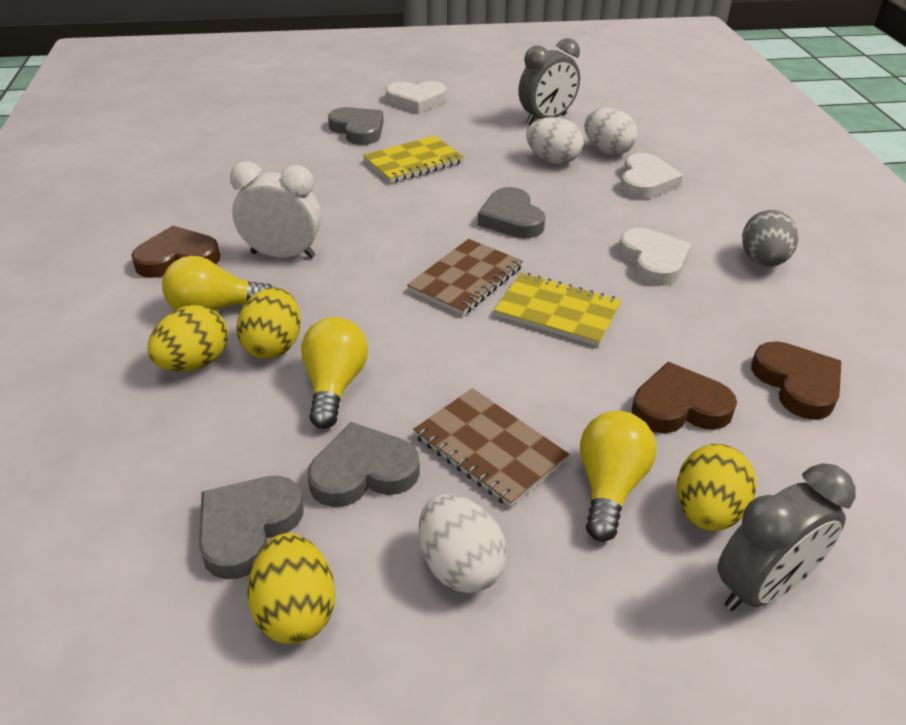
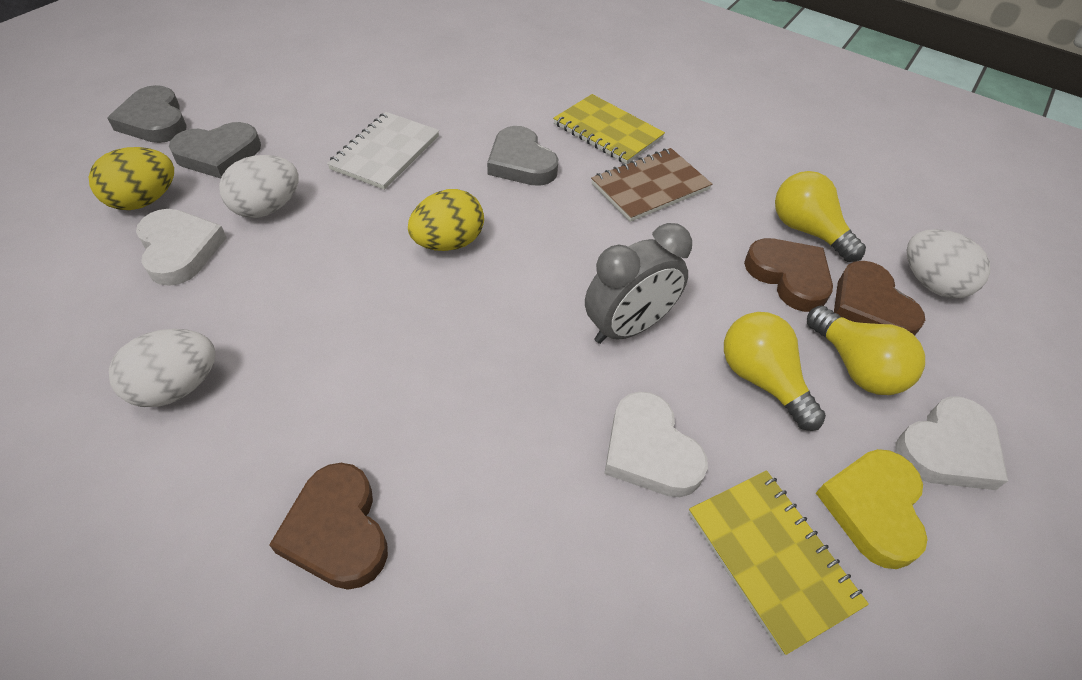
brown notebook: 2 -> 1
grey clock: 2 -> 1
grey egg: 1 -> 0
grey heart: 4 -> 3
white clock: 1 -> 0
white notebook: 0 -> 1
yellow egg: 4 -> 2
yellow heart: 0 -> 1

